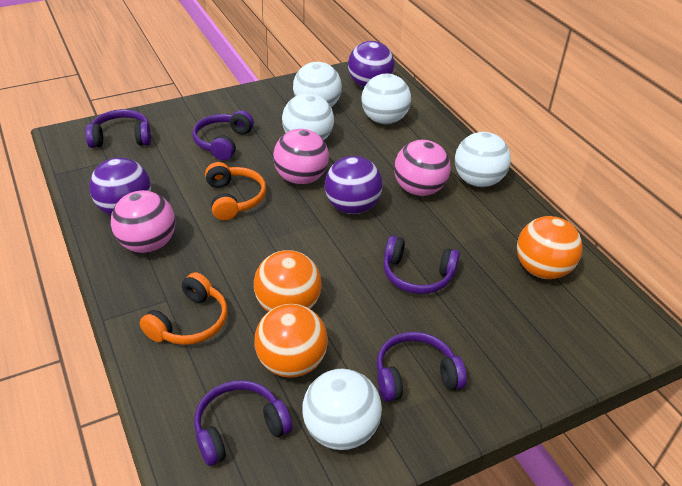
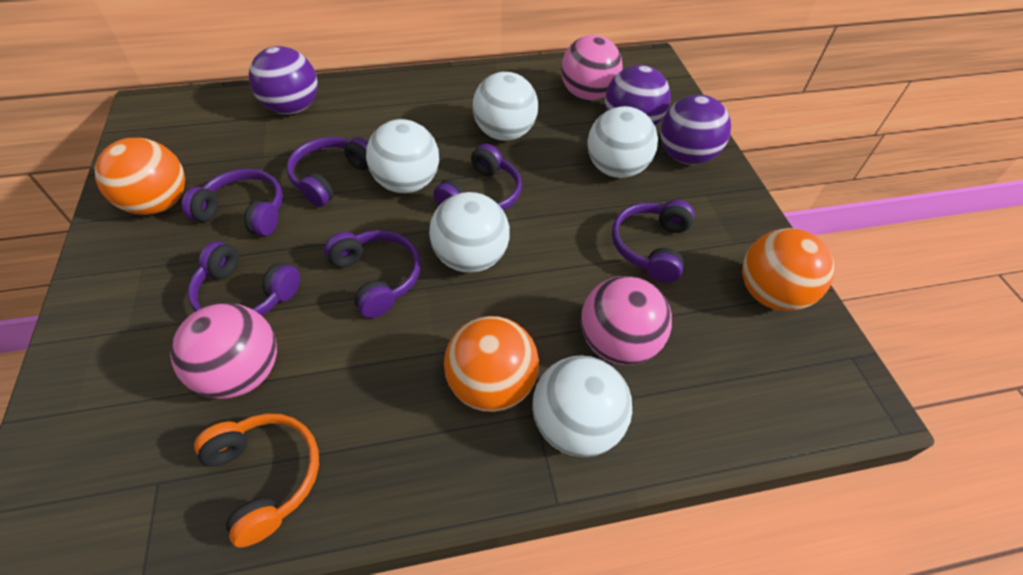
orange headphones: 2 -> 1
purple headphones: 5 -> 6

